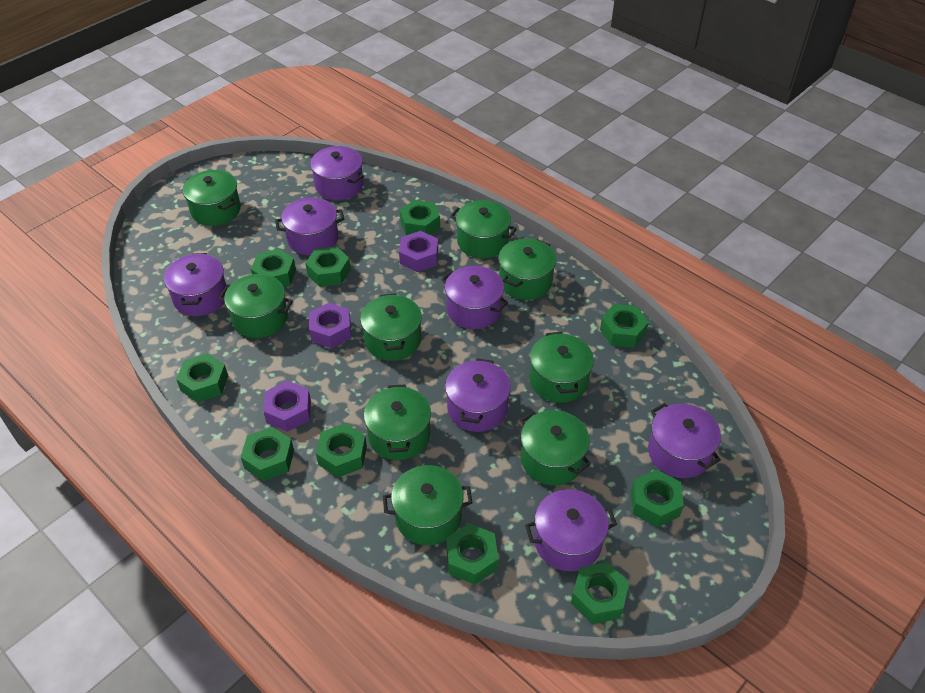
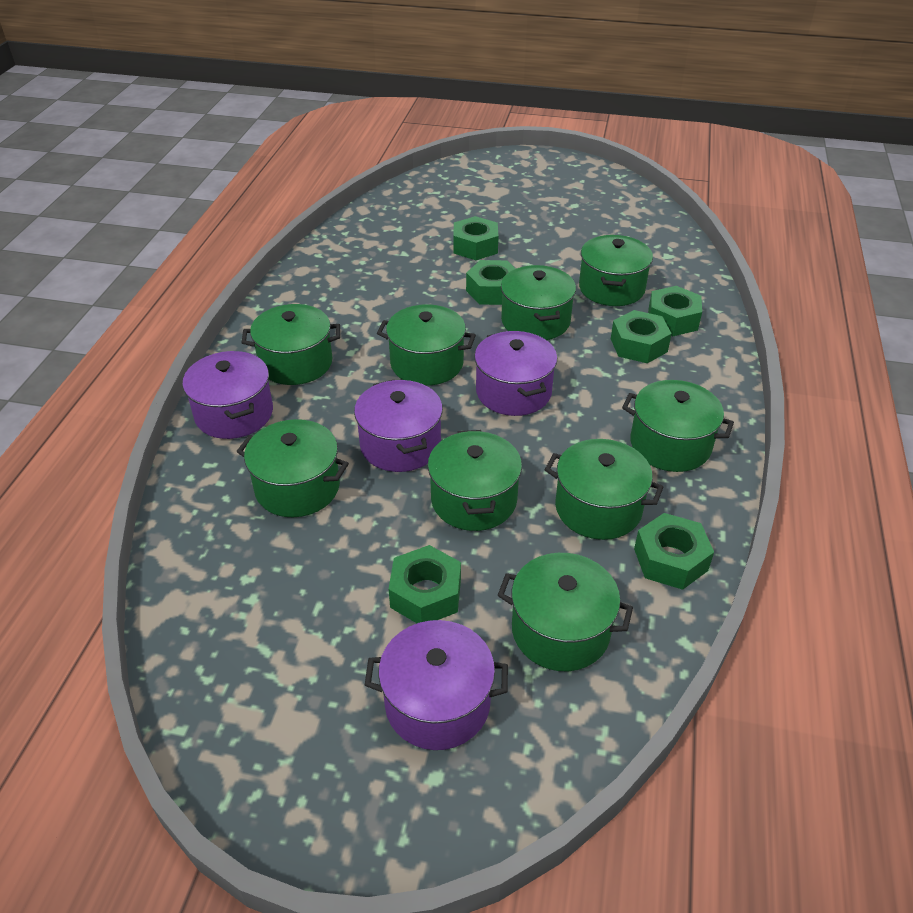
green nut: 10 -> 6
purple nut: 3 -> 0
purple pot: 7 -> 4

